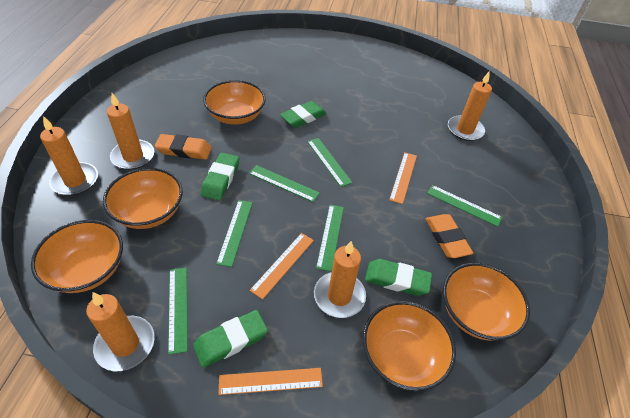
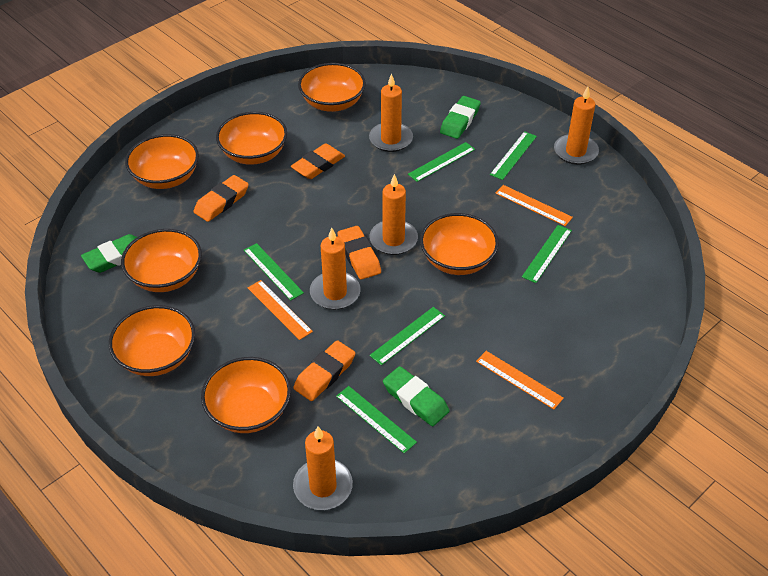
green eraser: 4 -> 3
orange bowl: 5 -> 7
orange eraser: 2 -> 4

